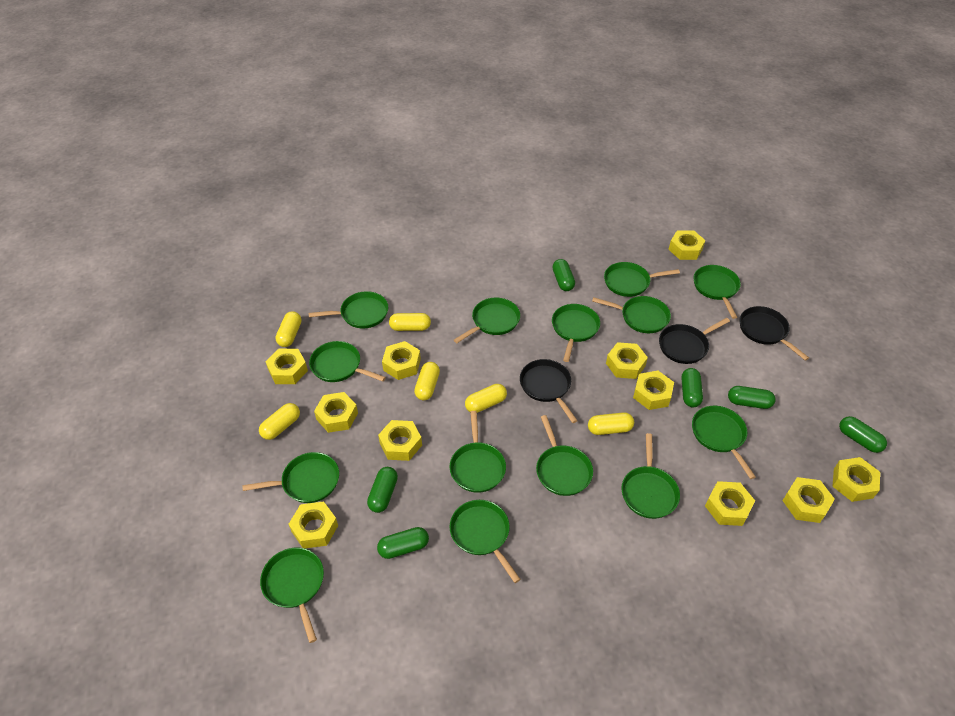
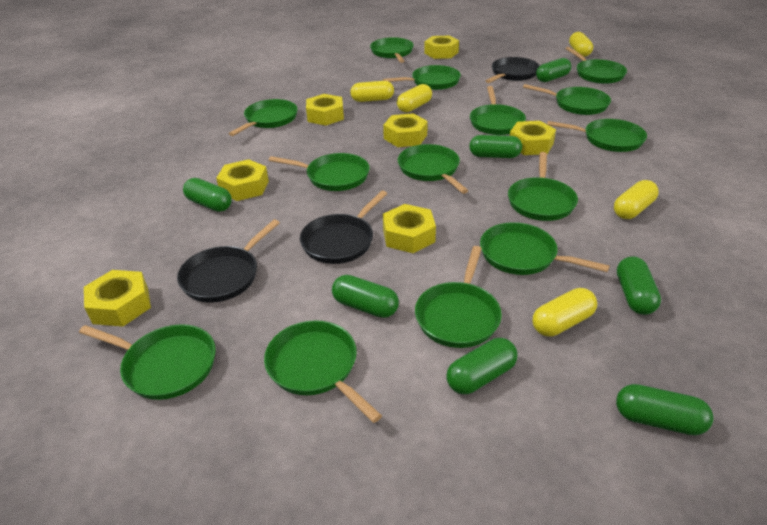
green capsule: 6 -> 7
yellow capsule: 6 -> 5
yellow nut: 11 -> 7

